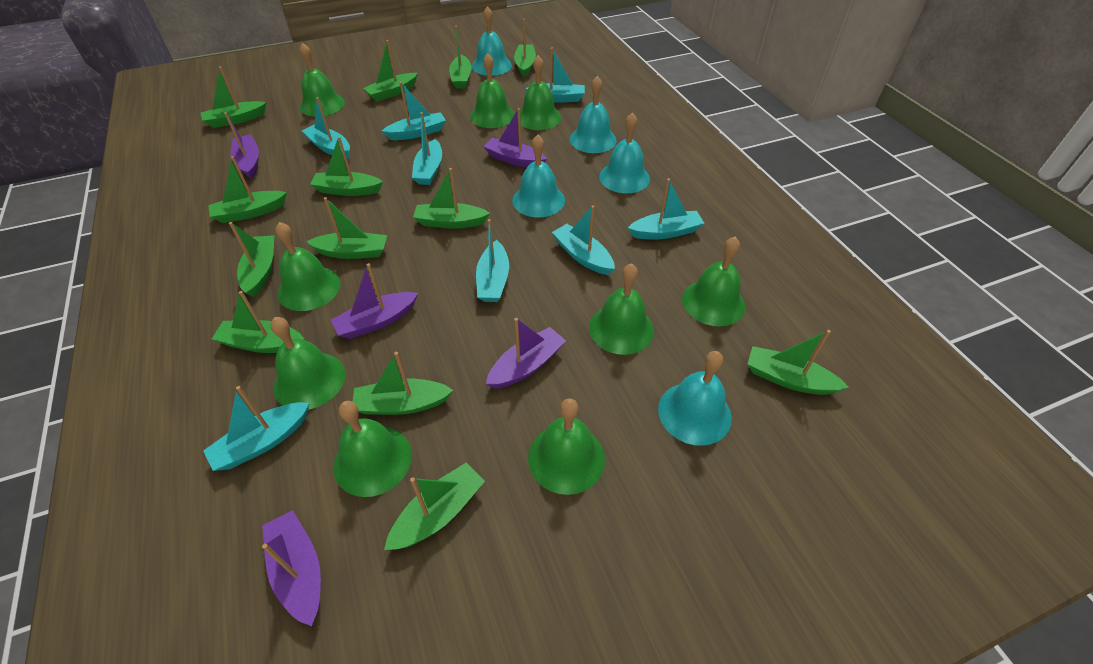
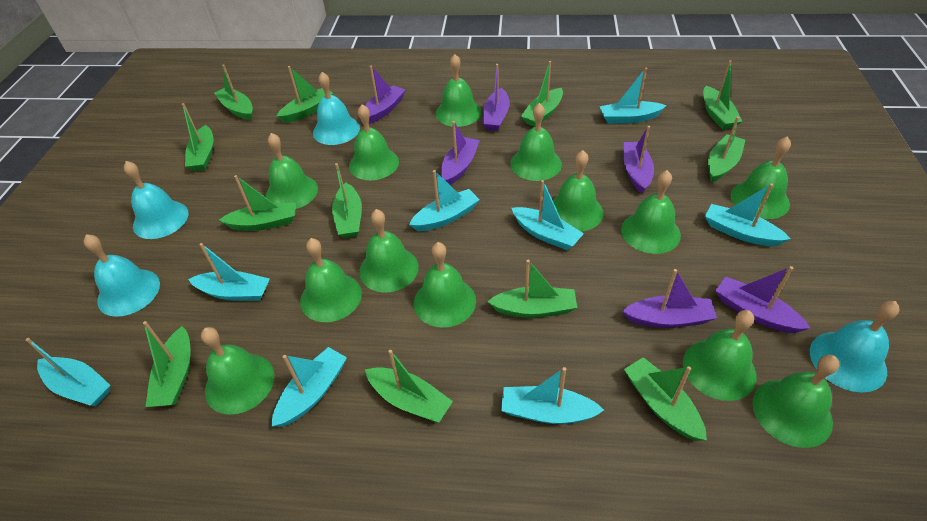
green bell: 9 -> 13
green boat: 13 -> 12
purple boat: 5 -> 6
turquoise bell: 5 -> 4

